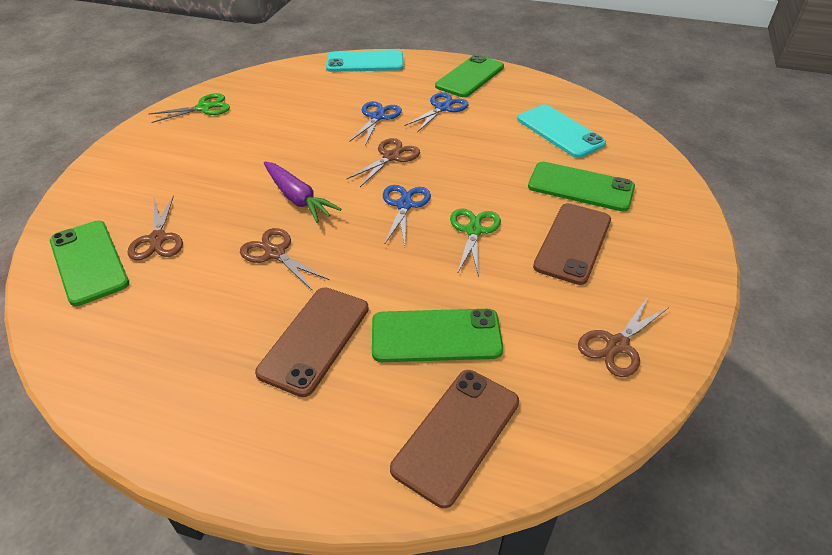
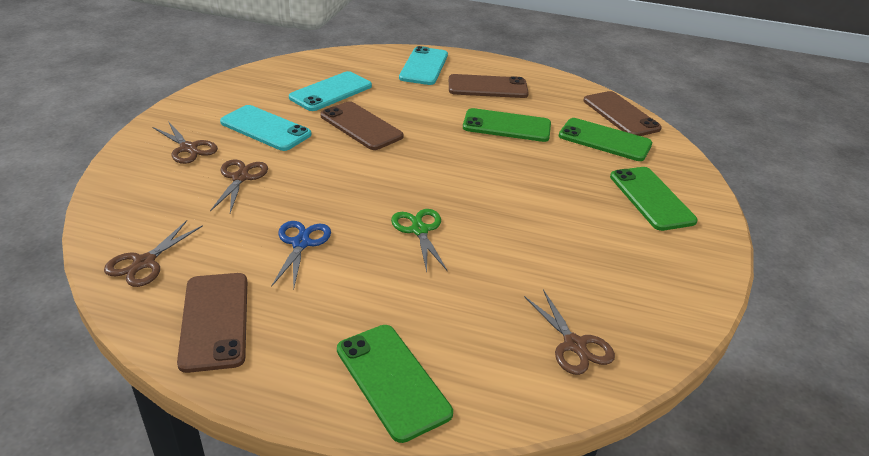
blue scissors: 3 -> 1
brown phone: 3 -> 4
green scissors: 2 -> 1
purple carrot: 1 -> 0
turquoise phone: 2 -> 3

